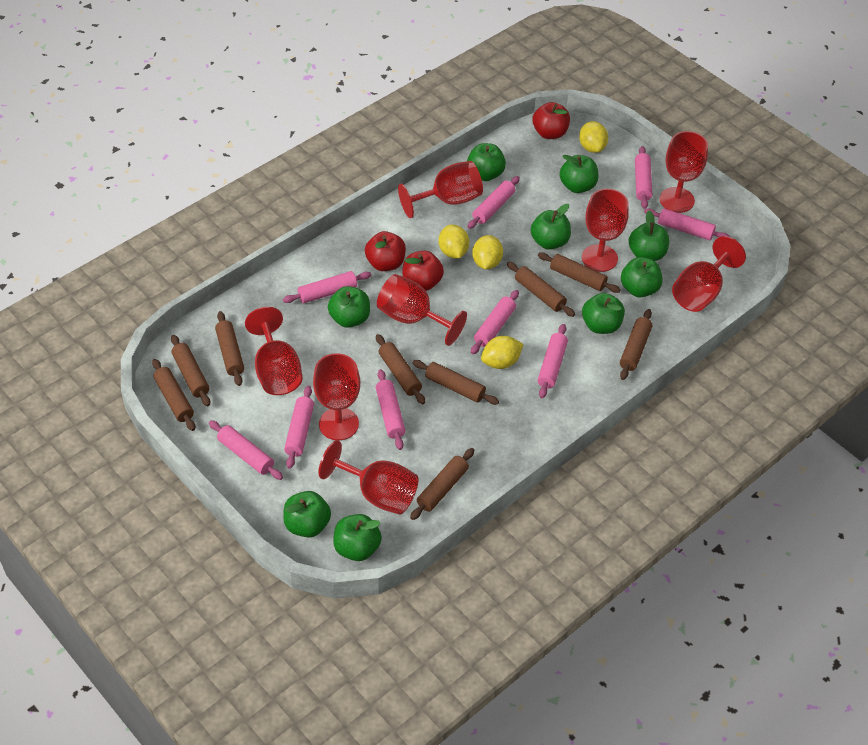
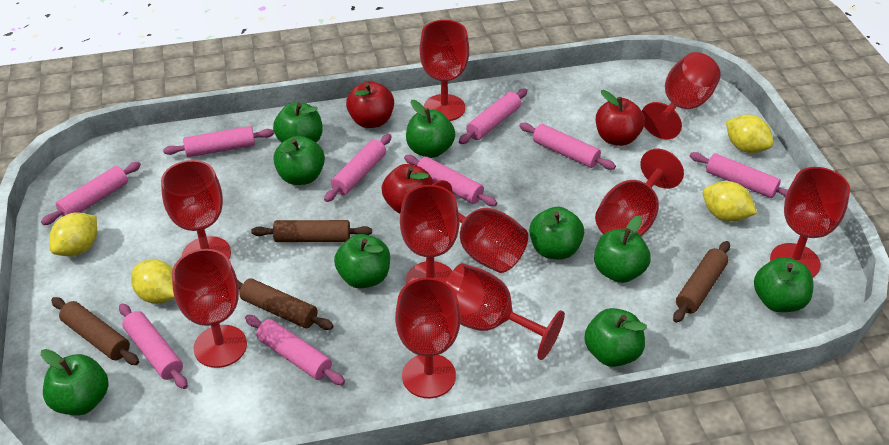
brown rolling pin: 9 -> 4
red goblet: 8 -> 10

